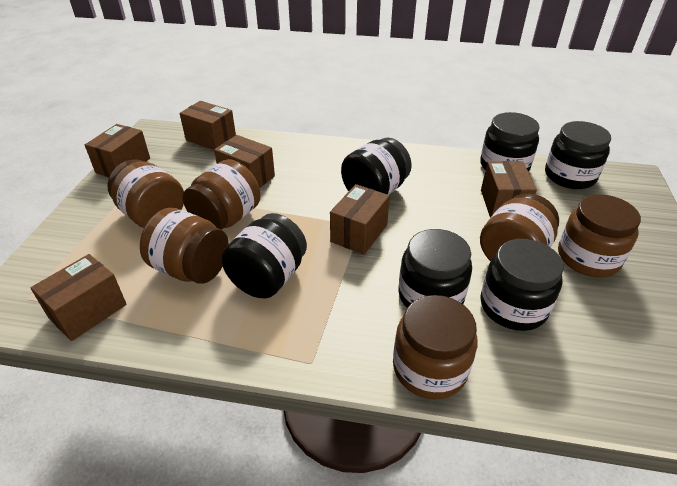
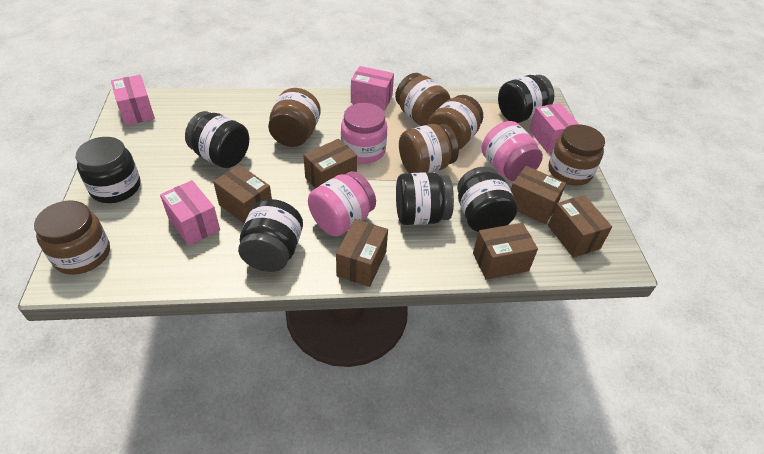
pink box: 0 -> 4
pink jar: 0 -> 3

